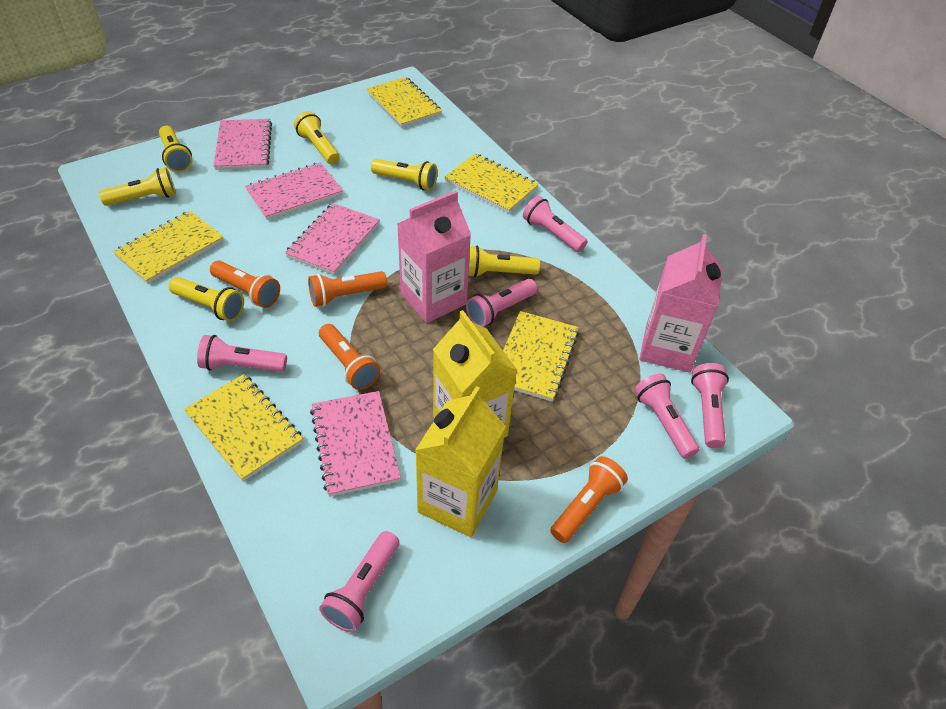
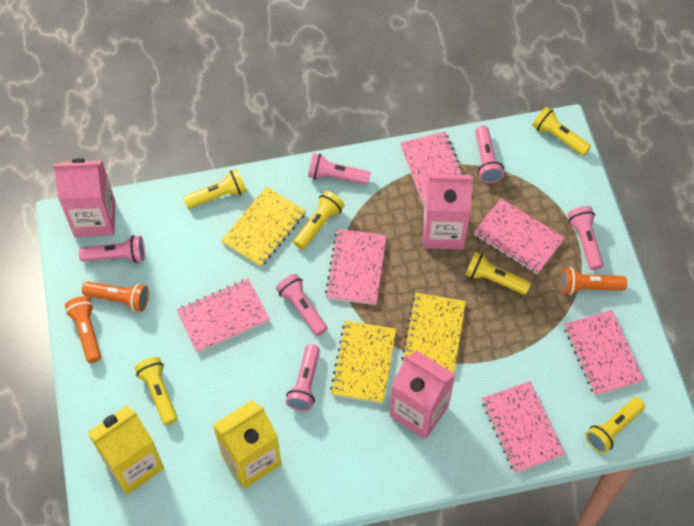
orange flashlight: 4 -> 3
pink carton: 2 -> 3
pink notebook: 4 -> 6
yellow notebook: 5 -> 3

